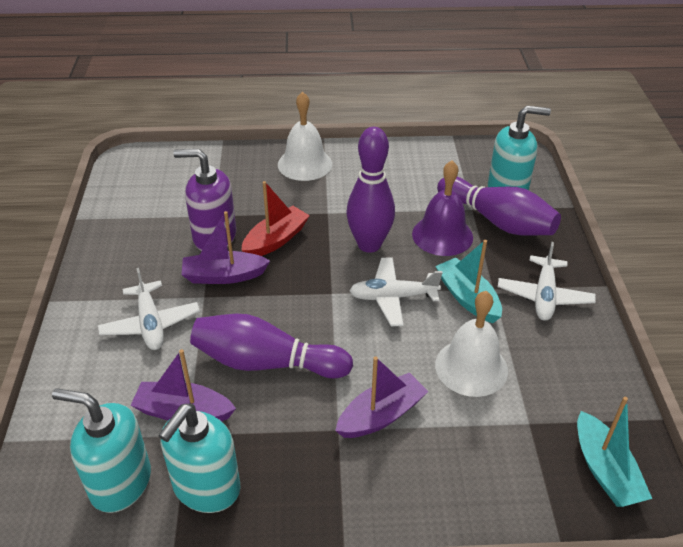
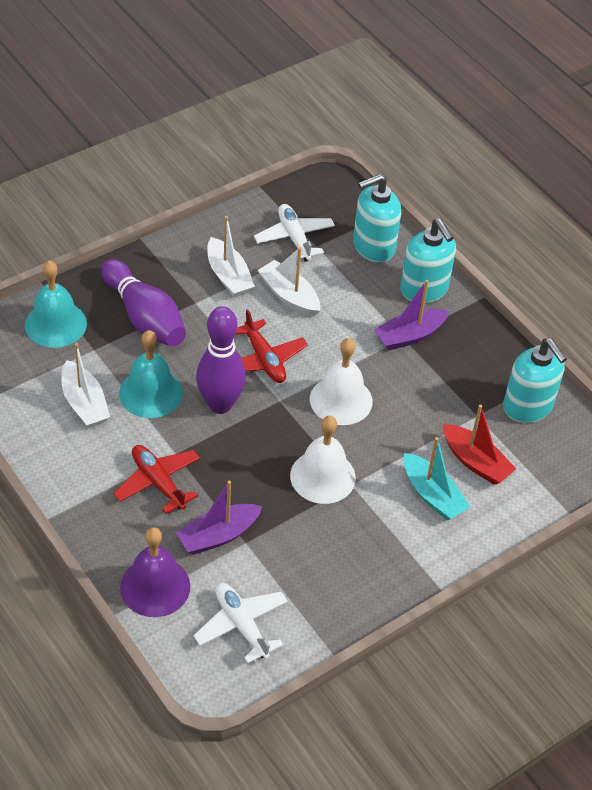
purple boat: 3 -> 2
purple bowling pin: 3 -> 2
purple soap dispenser: 1 -> 0
red plane: 0 -> 2
turquoise bell: 0 -> 2
turquoise boat: 2 -> 1
white boat: 0 -> 3
white plane: 3 -> 2

